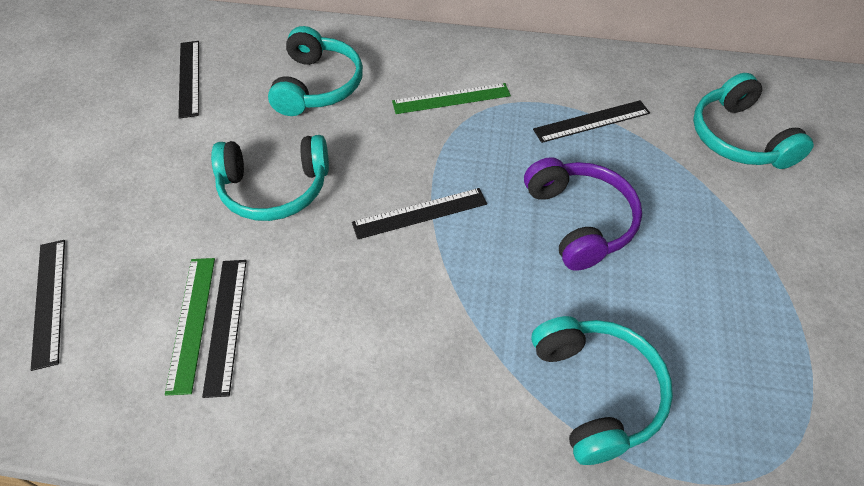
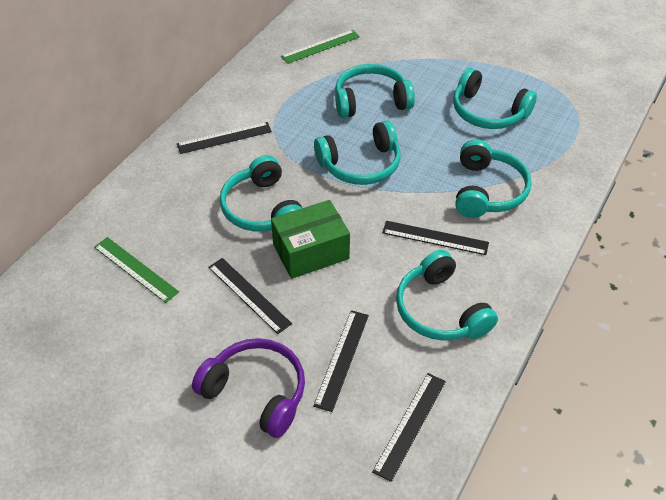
green box: 0 -> 1
turquoise headphones: 4 -> 6

